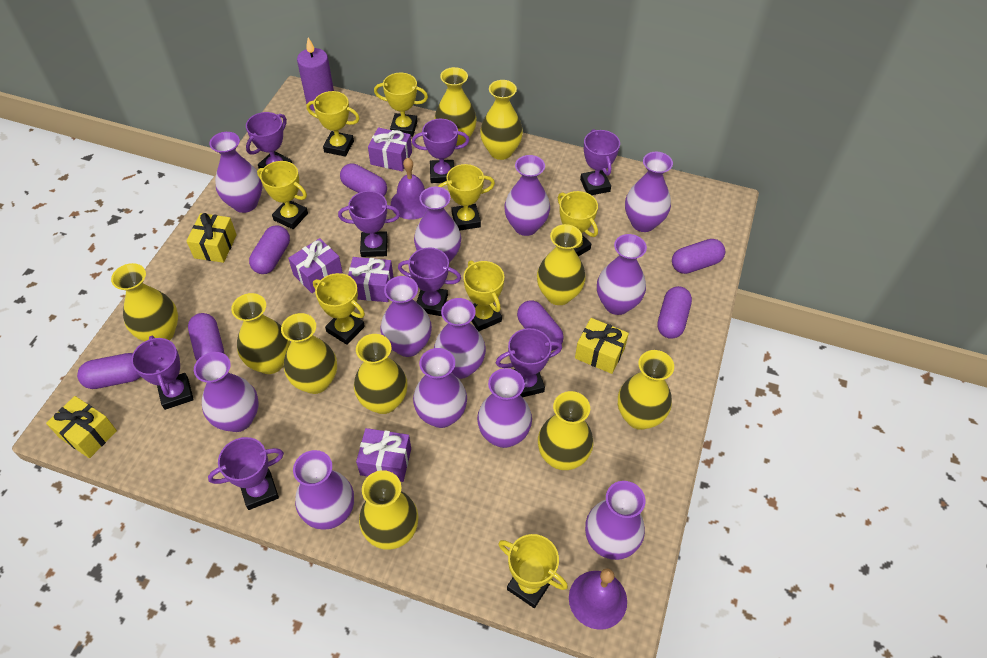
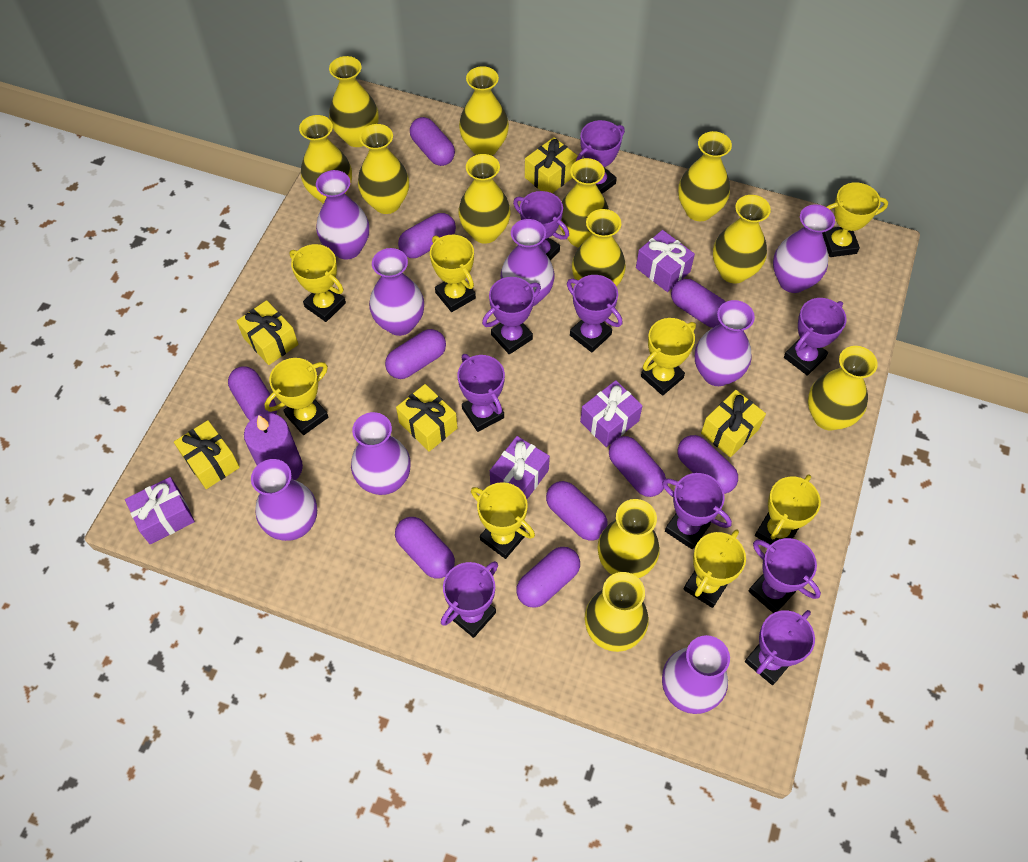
purple bell: 2 -> 0
purple capsule: 7 -> 10
purple trophy: 8 -> 10
purple vase: 12 -> 8
yellow gift: 3 -> 5
yellow vase: 10 -> 12

